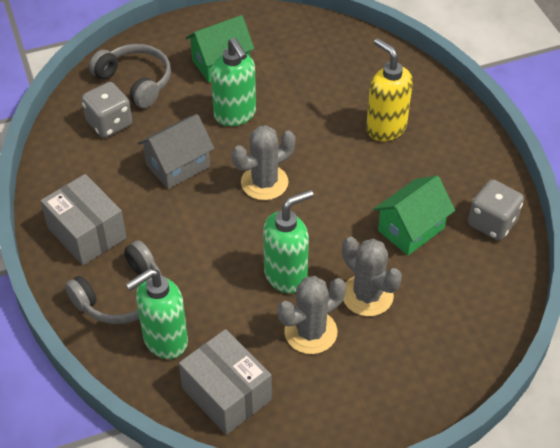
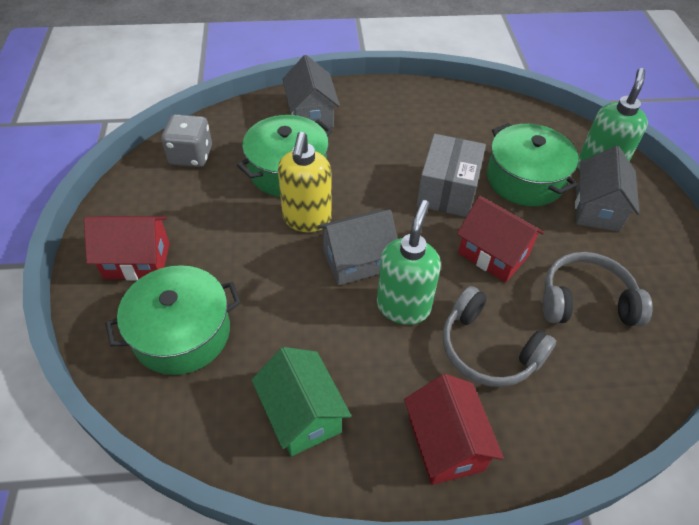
green house: 2 -> 1
green pot: 0 -> 3
green soap dispenser: 3 -> 2
grey box: 2 -> 1
grey cactus: 3 -> 0
grey dice: 2 -> 1
grey house: 1 -> 3
red house: 0 -> 3

